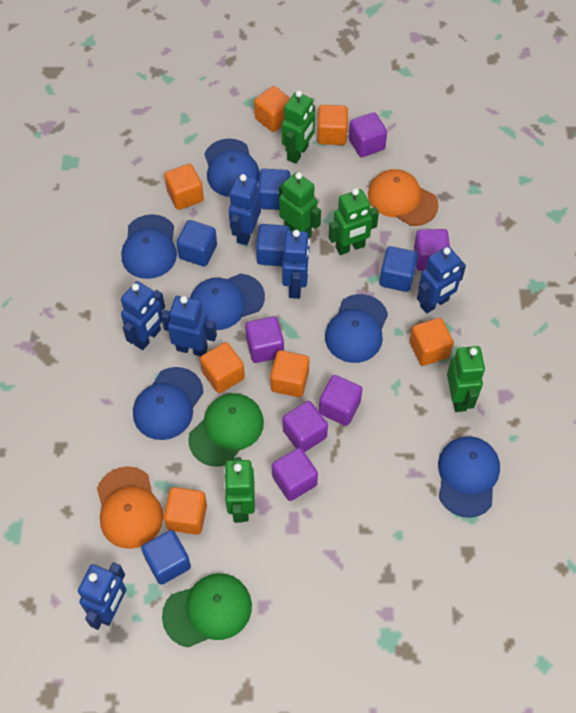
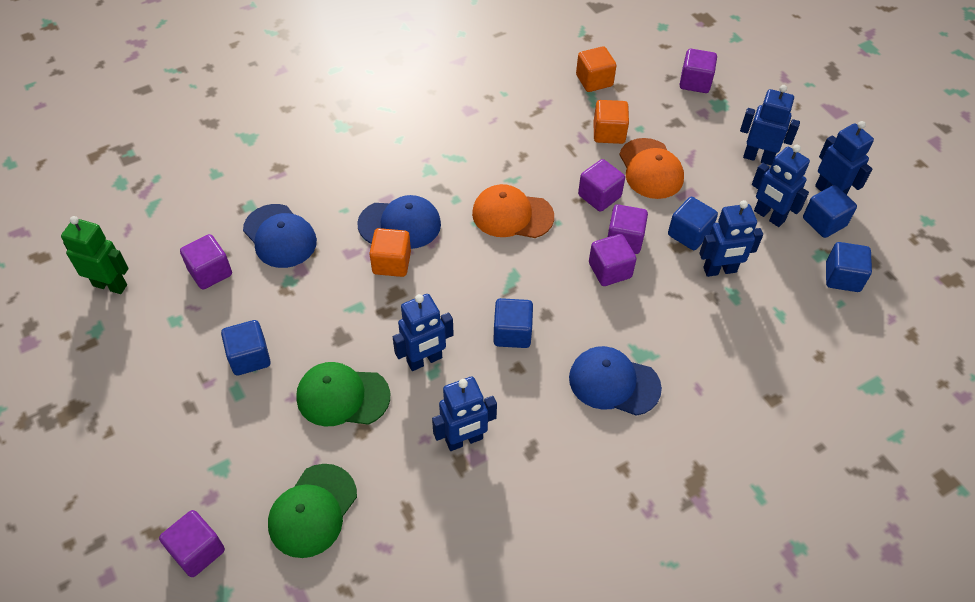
blue cap: 6 -> 3
green robot: 5 -> 1
orange cube: 7 -> 3

